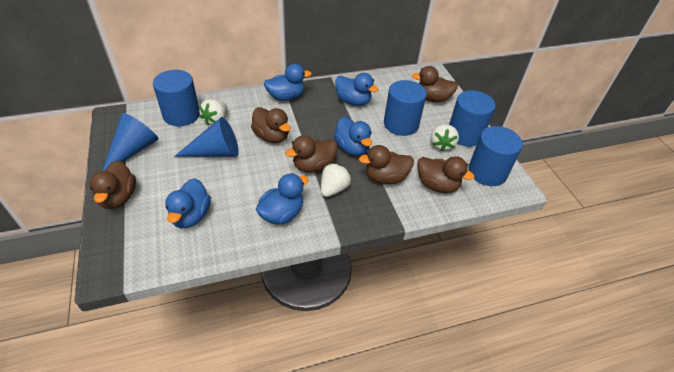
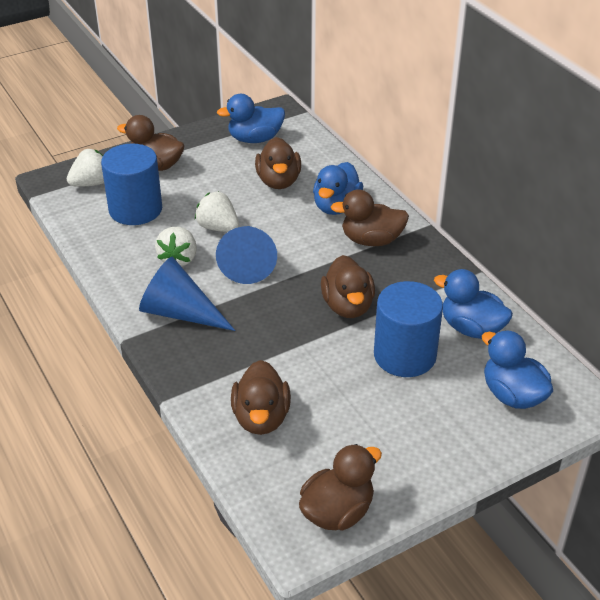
blue cylinder: 4 -> 2
blue duck: 5 -> 4

